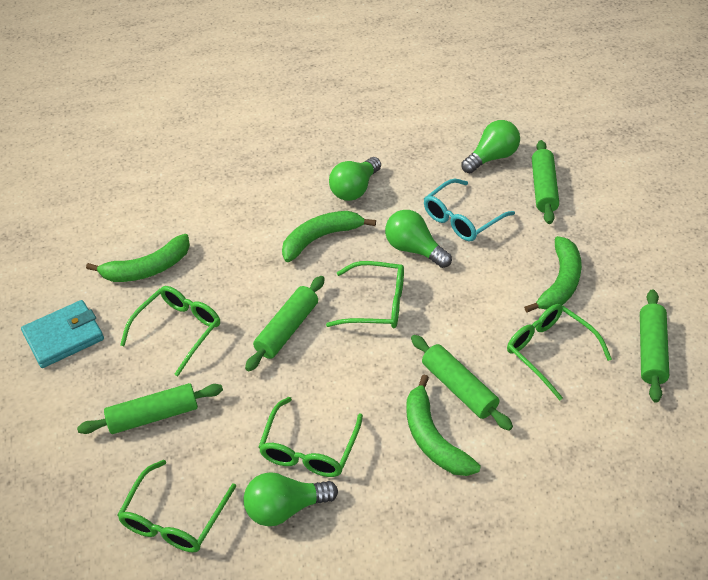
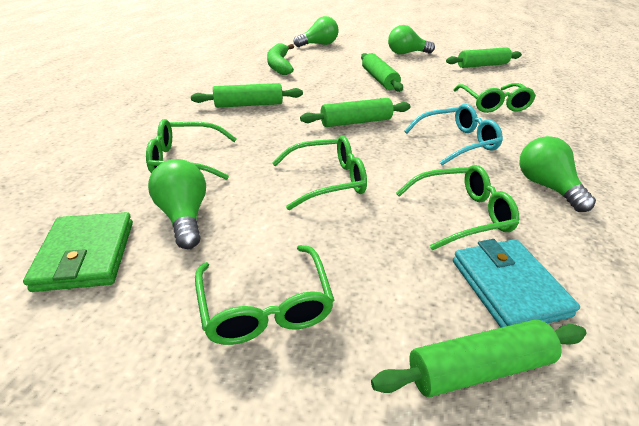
green banana: 4 -> 1
green wallet: 0 -> 1

